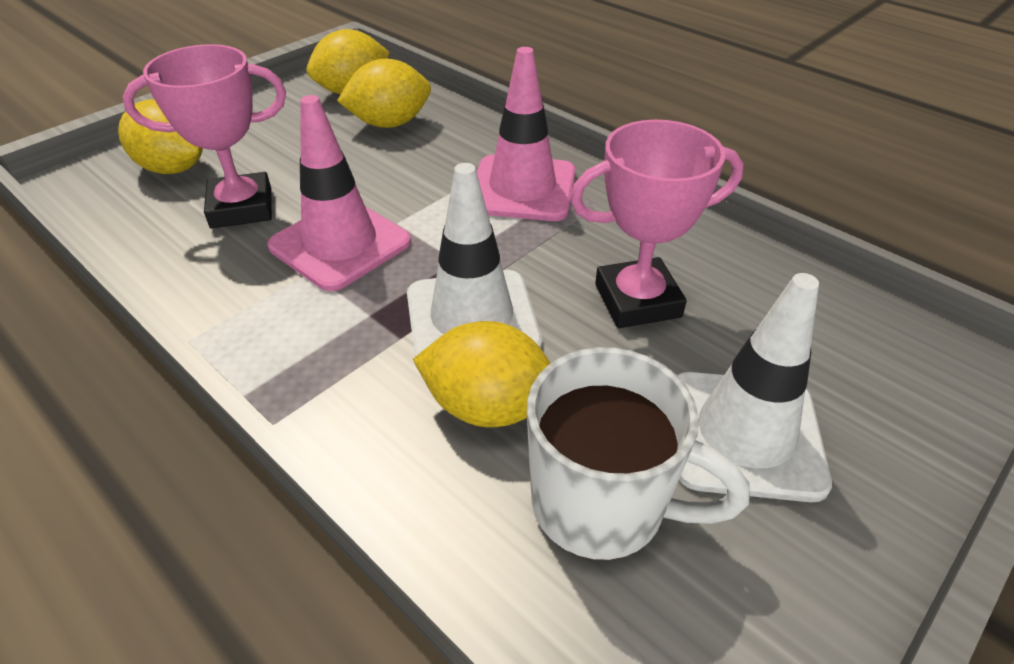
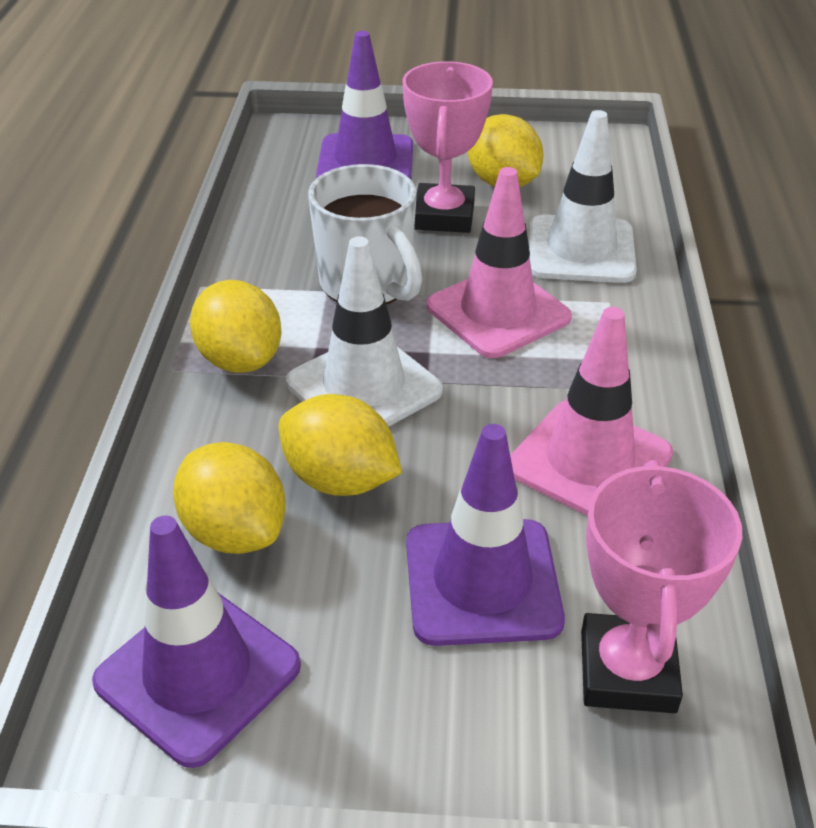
purple traffic cone: 0 -> 3

